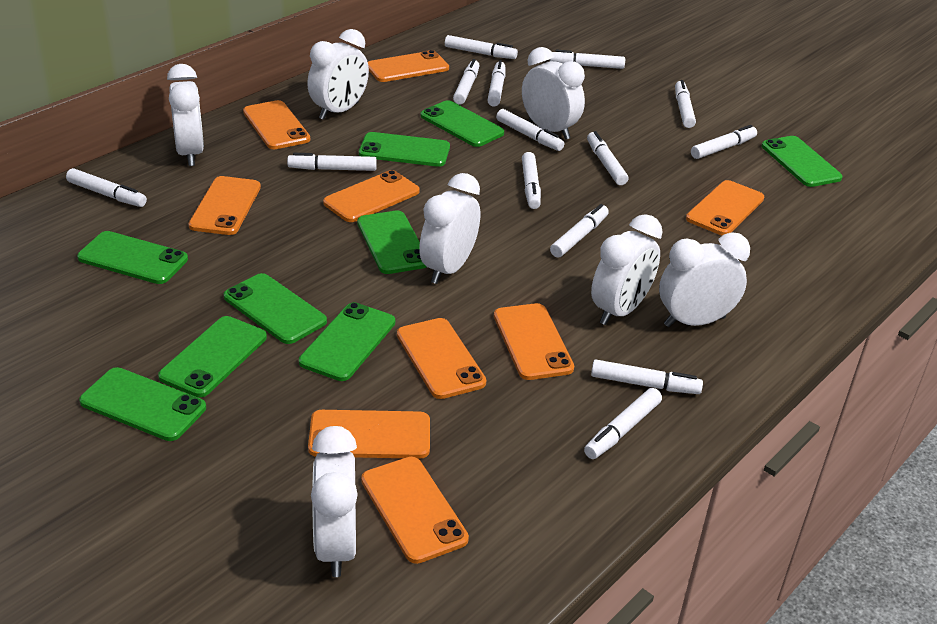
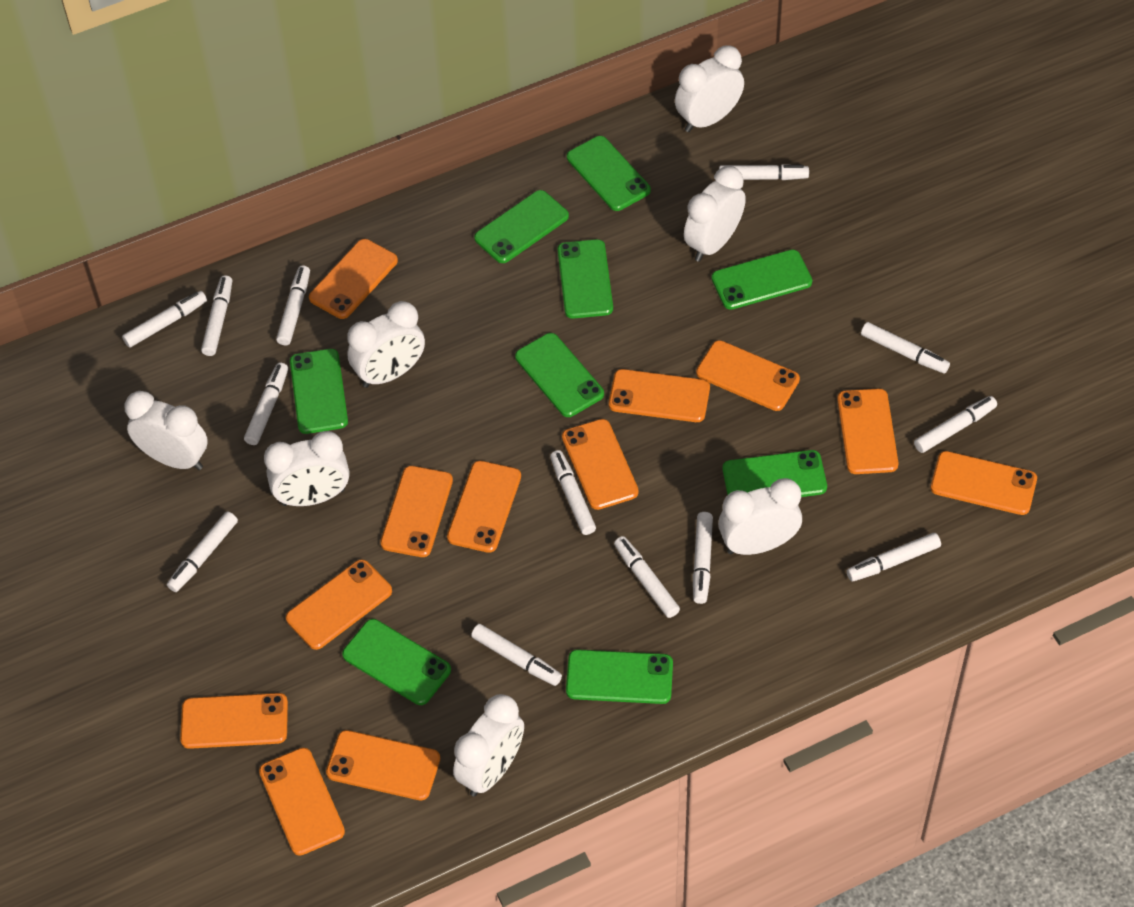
orange phone: 9 -> 12
white marker: 14 -> 13

